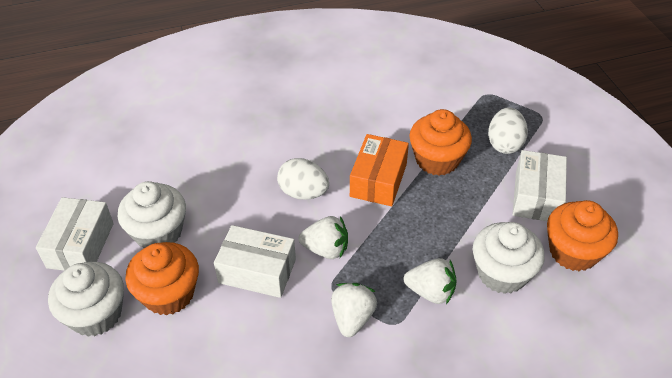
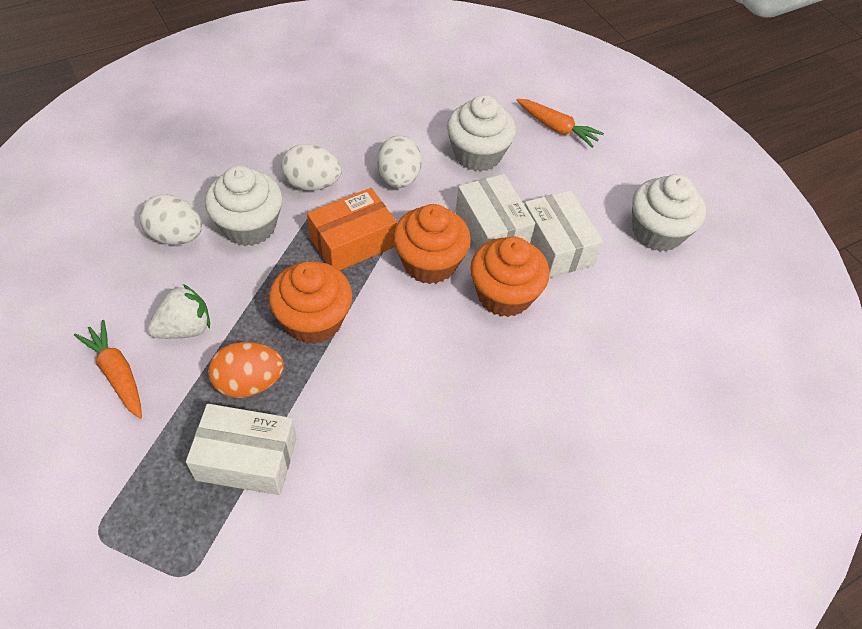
orange carrot: 0 -> 2
orange egg: 0 -> 1
white egg: 2 -> 3
white strawberry: 3 -> 1

